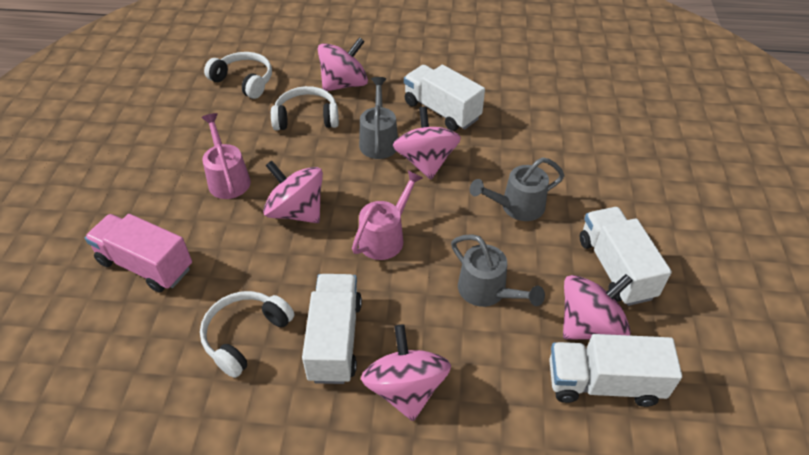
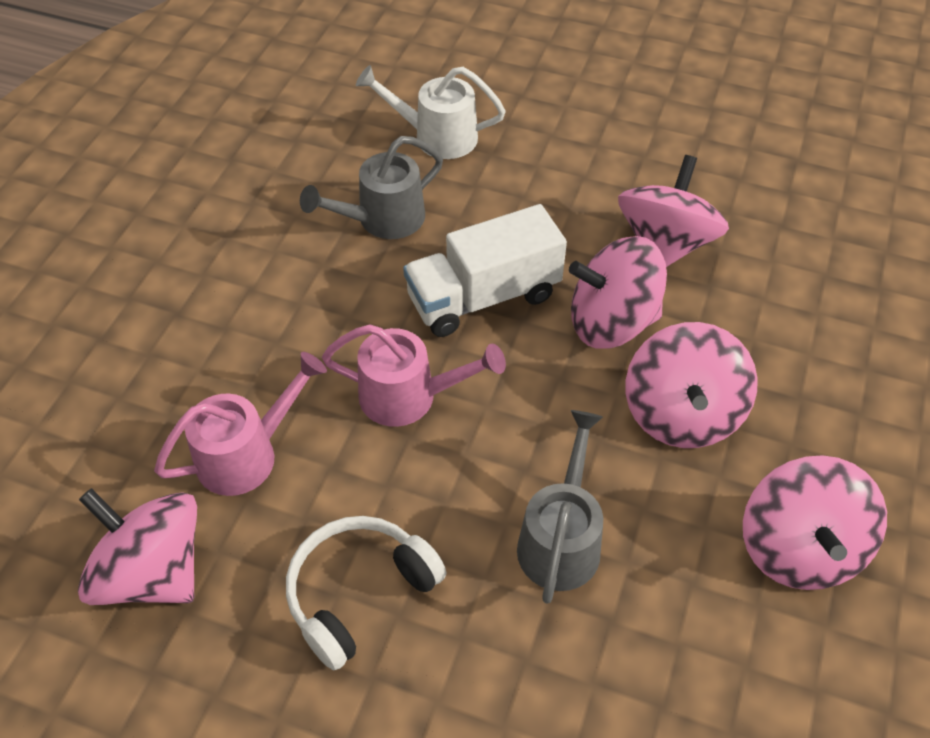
grey watering can: 3 -> 2
pink truck: 1 -> 0
white headphones: 3 -> 1
white truck: 4 -> 1
white watering can: 0 -> 1

